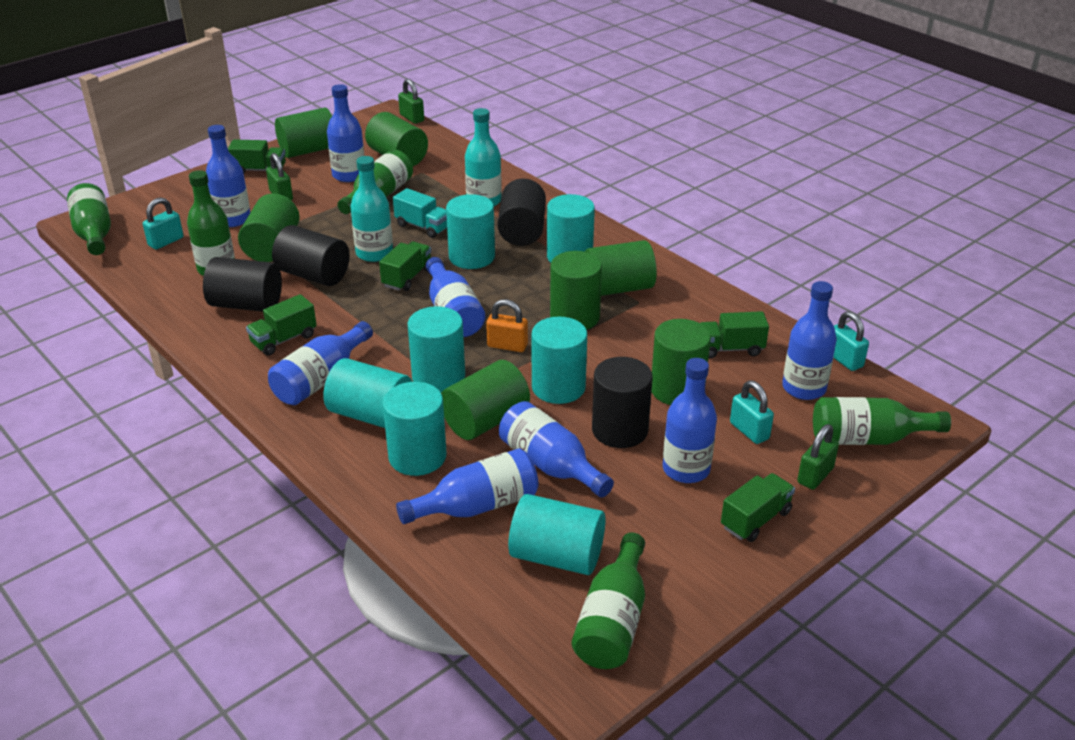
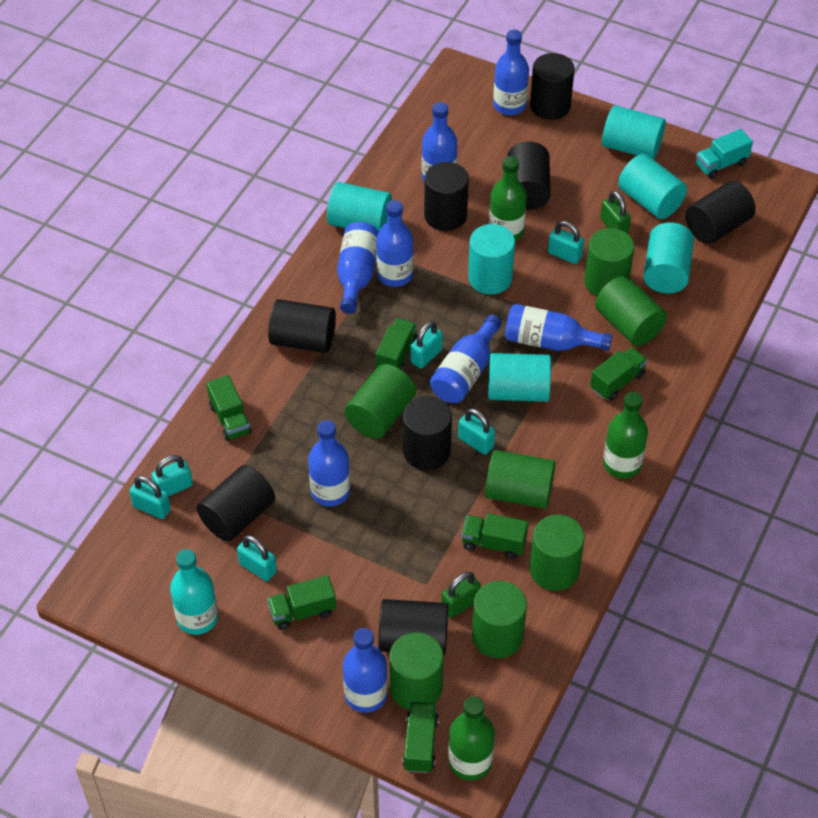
black cylinder: 4 -> 8
green bottle: 5 -> 3
green padlock: 3 -> 2
green truck: 5 -> 6
orange padlock: 1 -> 0
turquoise bottle: 2 -> 1
turquoise cylinder: 7 -> 6
turquoise padlock: 3 -> 6

